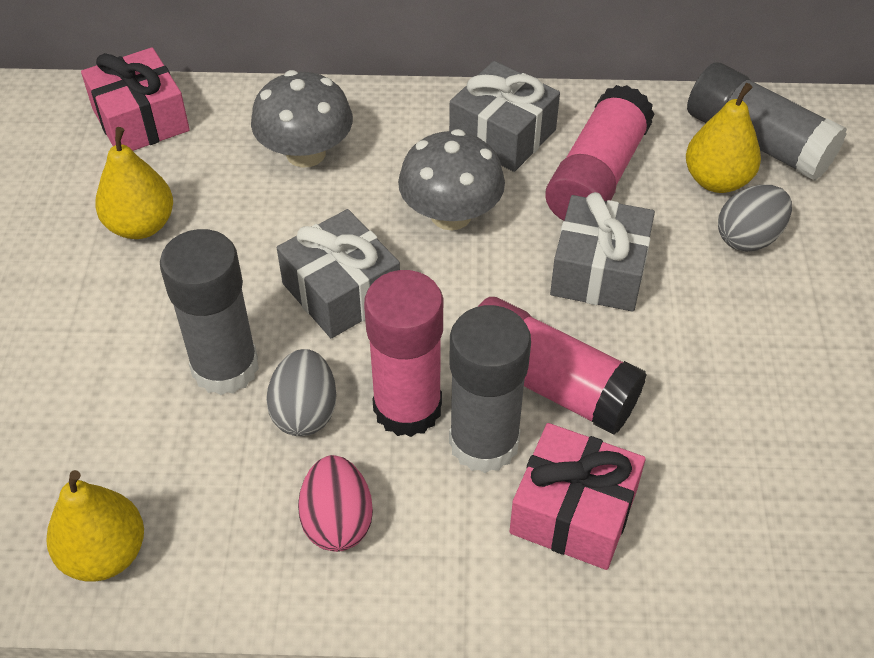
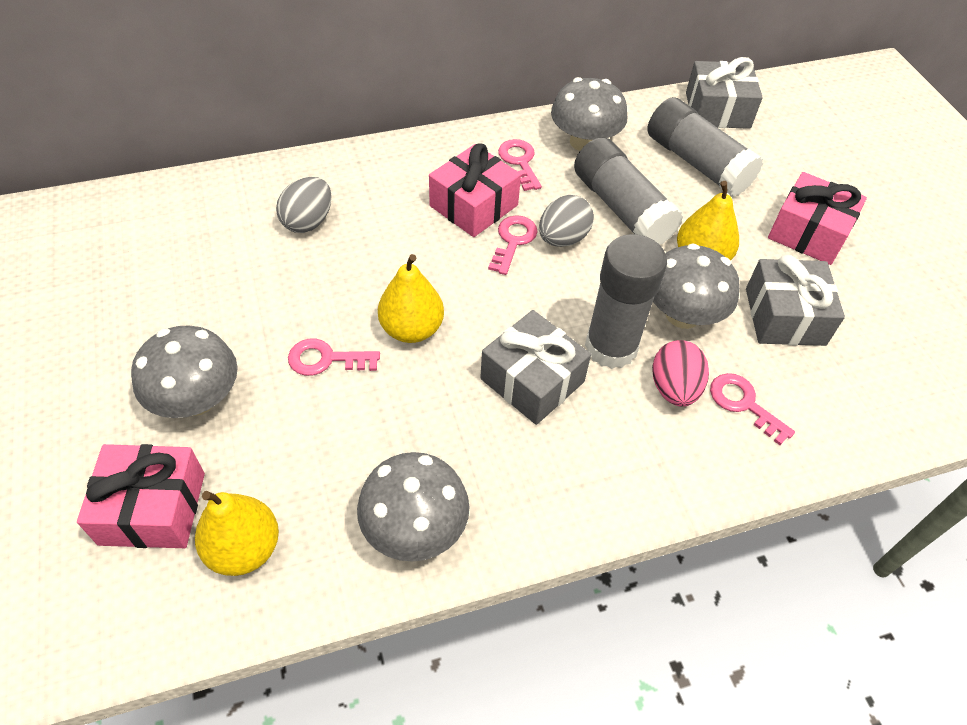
grey mushroom: 2 -> 4
pink gift: 2 -> 3
pink glue stick: 3 -> 0
pink key: 0 -> 4

